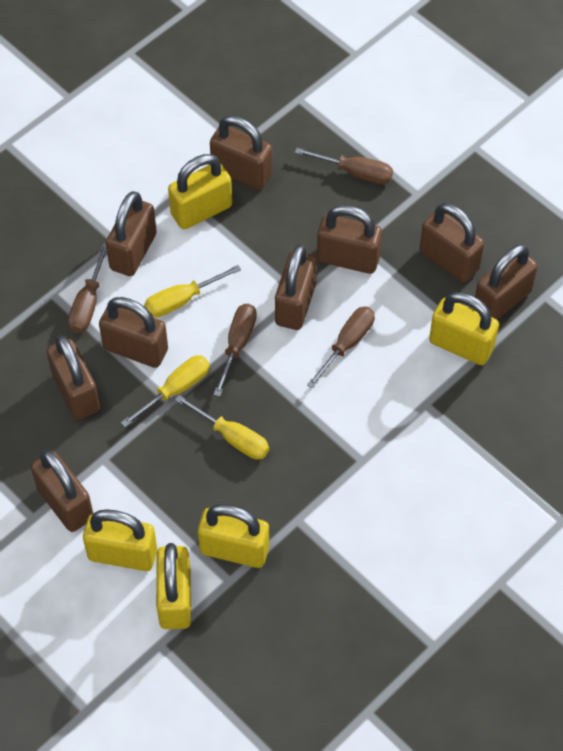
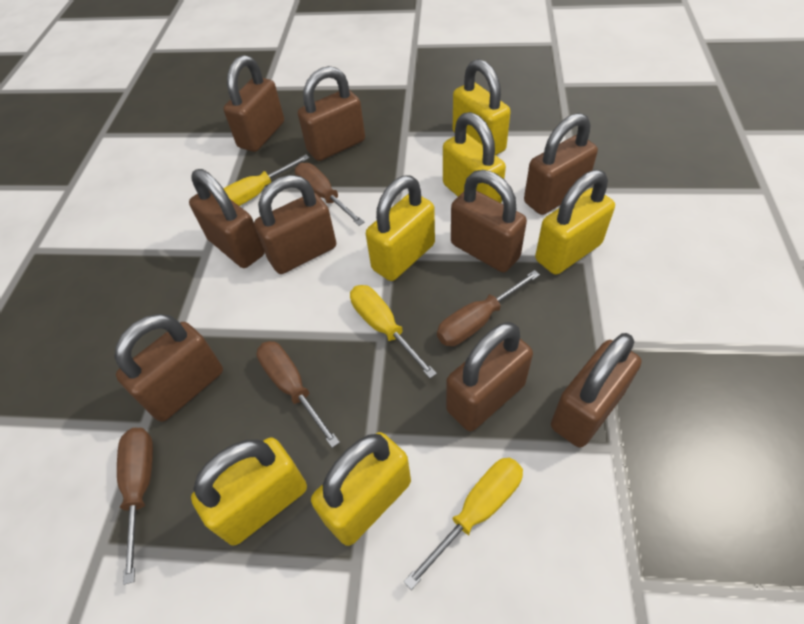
yellow padlock: 5 -> 6

